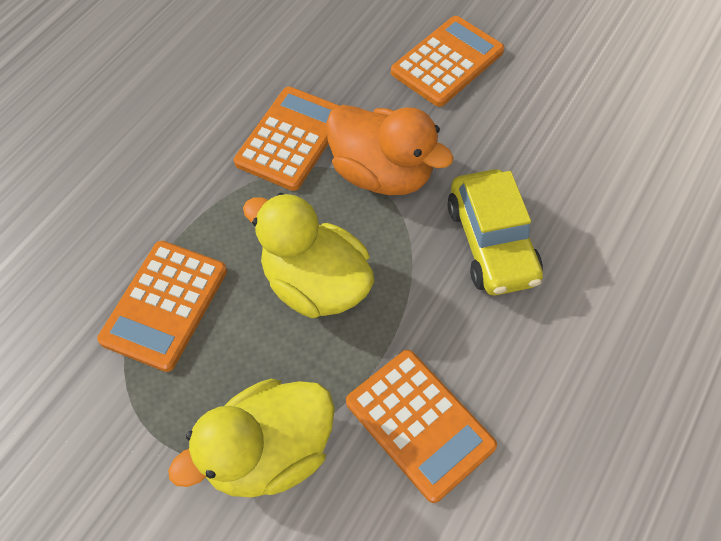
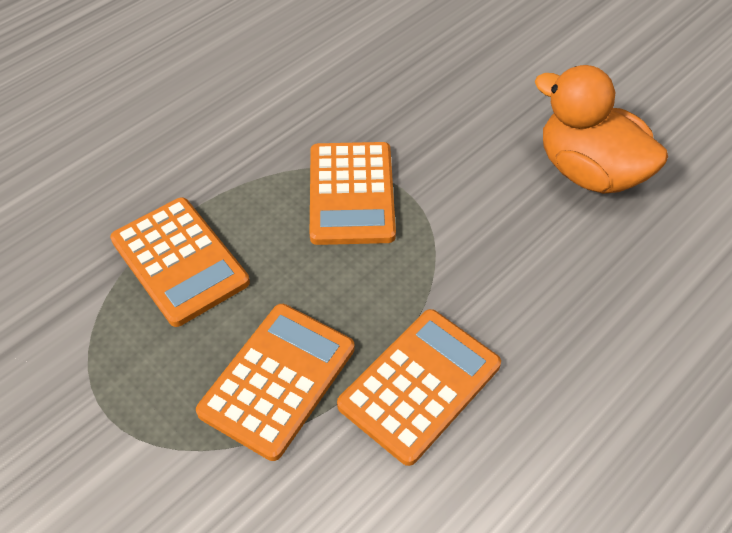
yellow car: 1 -> 0
yellow duck: 2 -> 0

